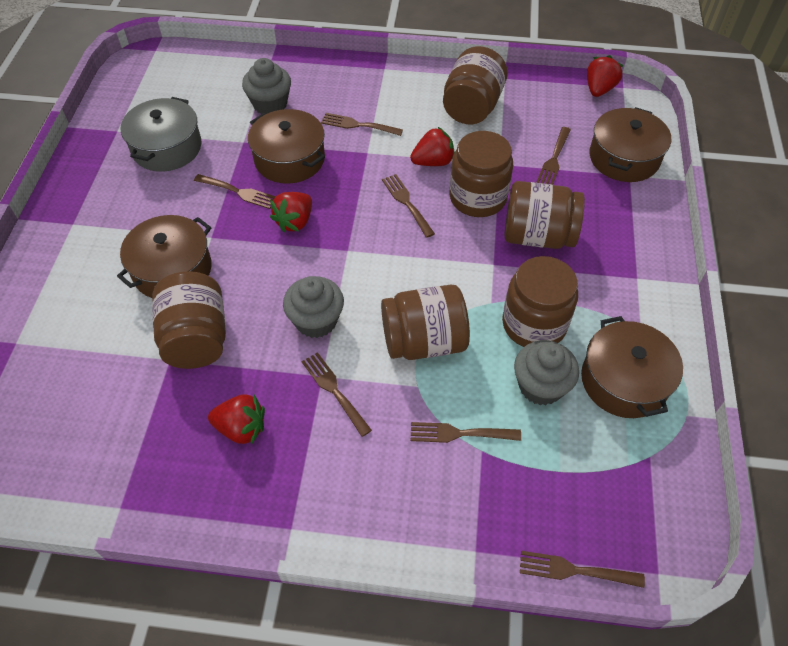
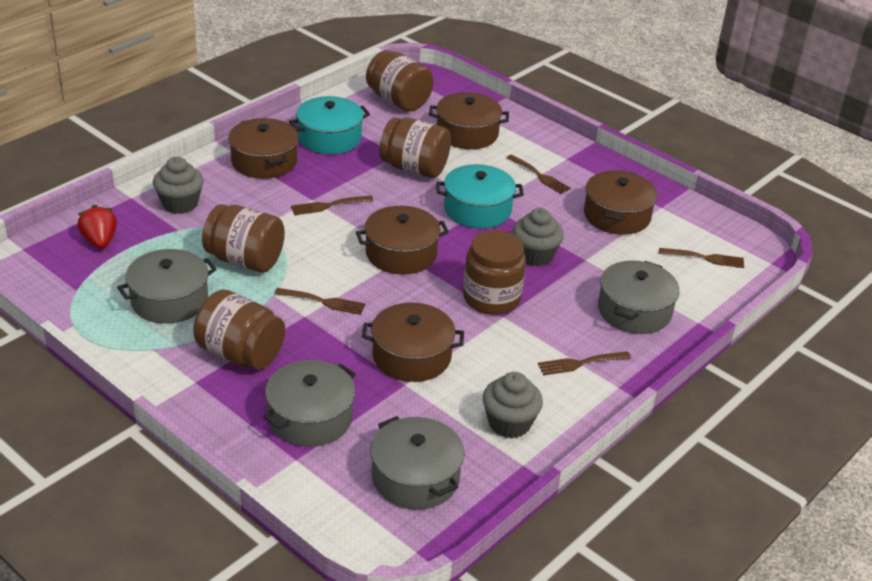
brown fork: 7 -> 5
brown jar: 6 -> 5
brown pot: 4 -> 5
grey pot: 1 -> 4
red strawberry: 4 -> 1
turquoise pot: 0 -> 2

